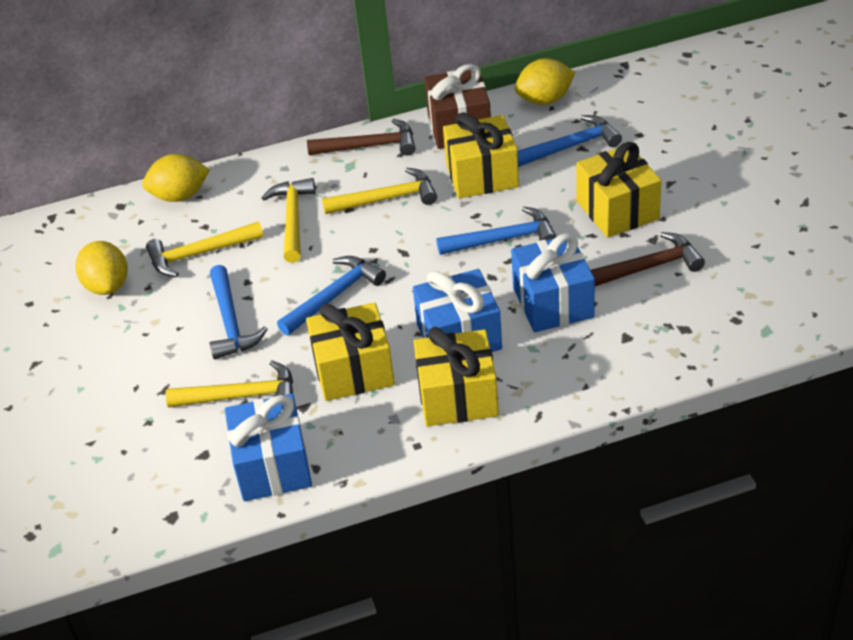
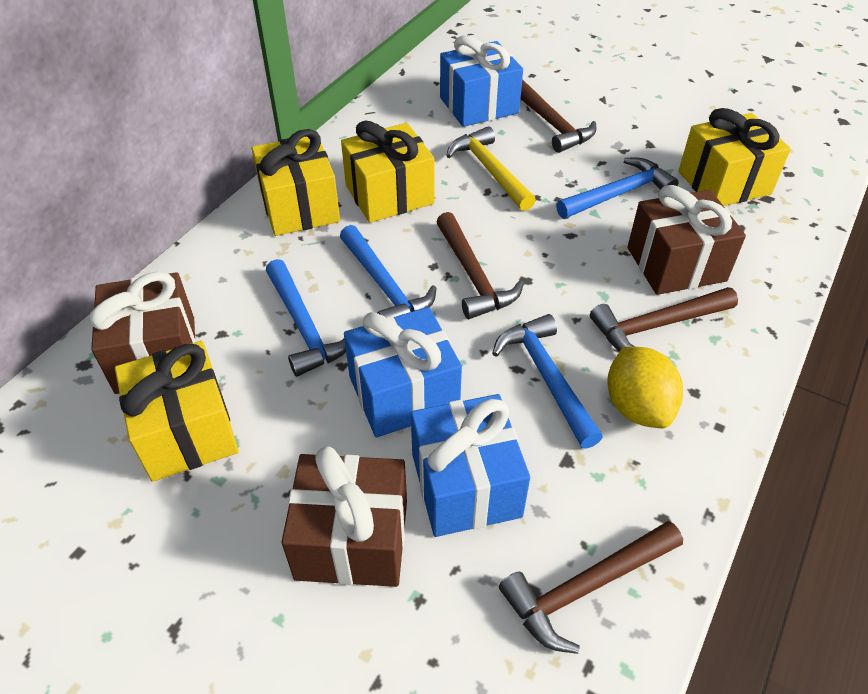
brown gift: 1 -> 3
brown hammer: 2 -> 4
yellow hammer: 4 -> 1
yellow lemon: 3 -> 1

